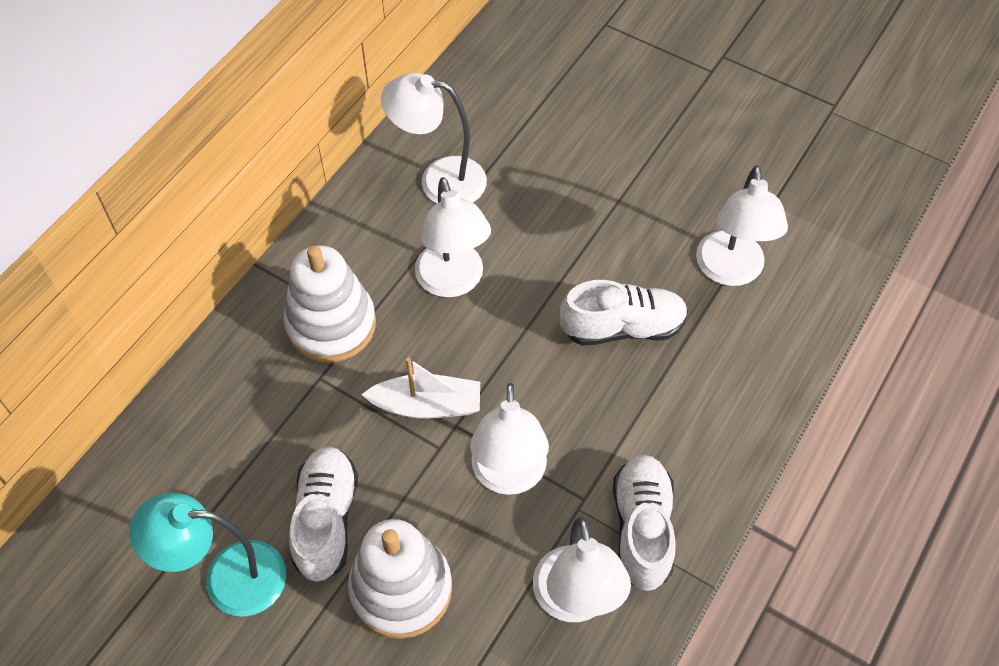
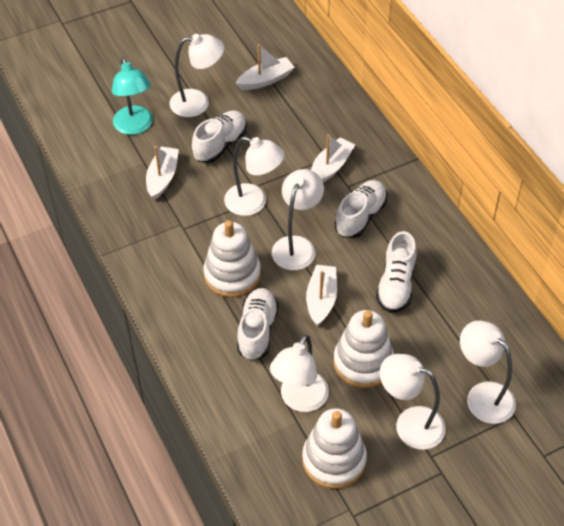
white boat: 1 -> 4
white lamp: 5 -> 6
white shoe: 3 -> 4
white stacking toy: 2 -> 3

